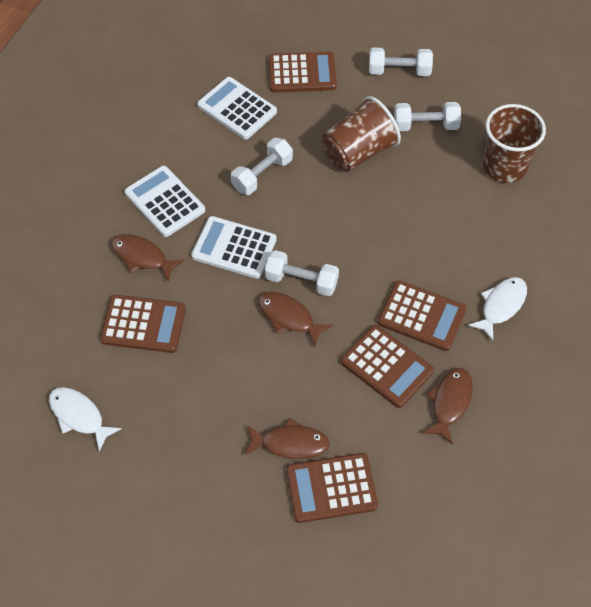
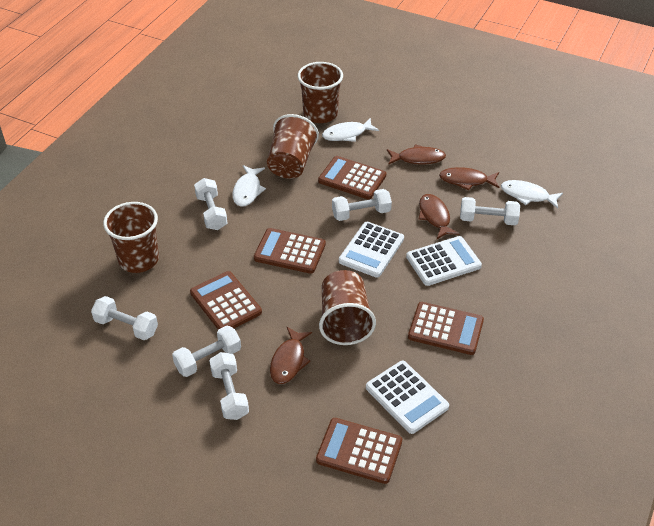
brown cup: 2 -> 4
white dumbbell: 4 -> 6
white fish: 2 -> 3

